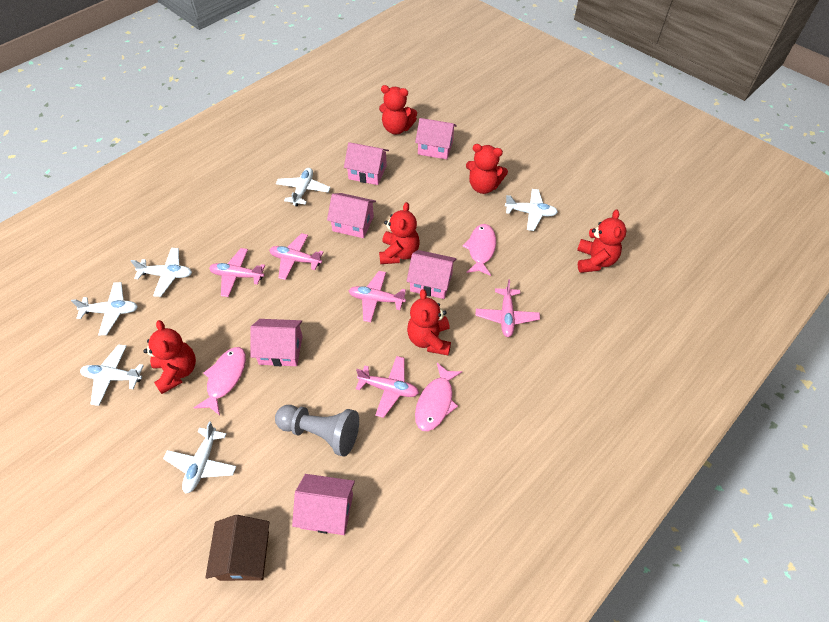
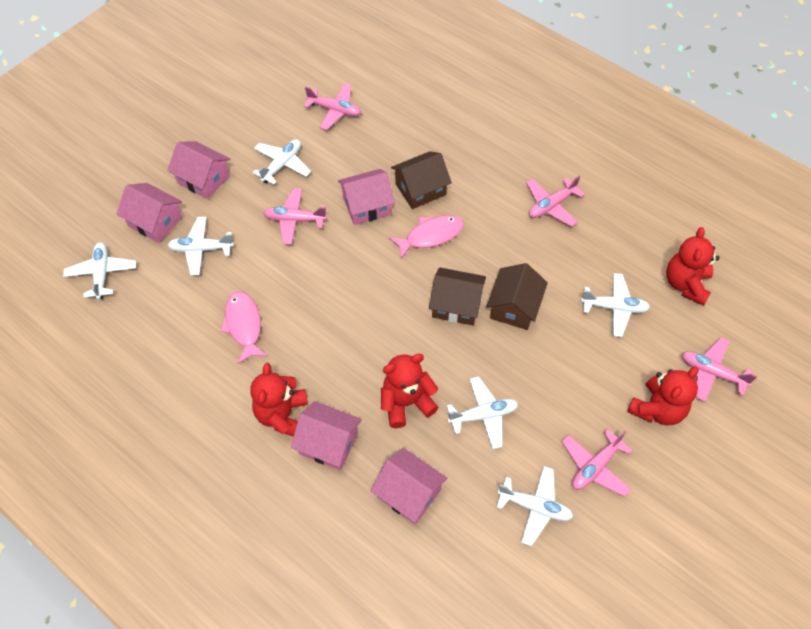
brown house: 1 -> 3
grey pawn: 1 -> 0
pink fish: 3 -> 2
pink house: 6 -> 5
red teddy bear: 6 -> 4

